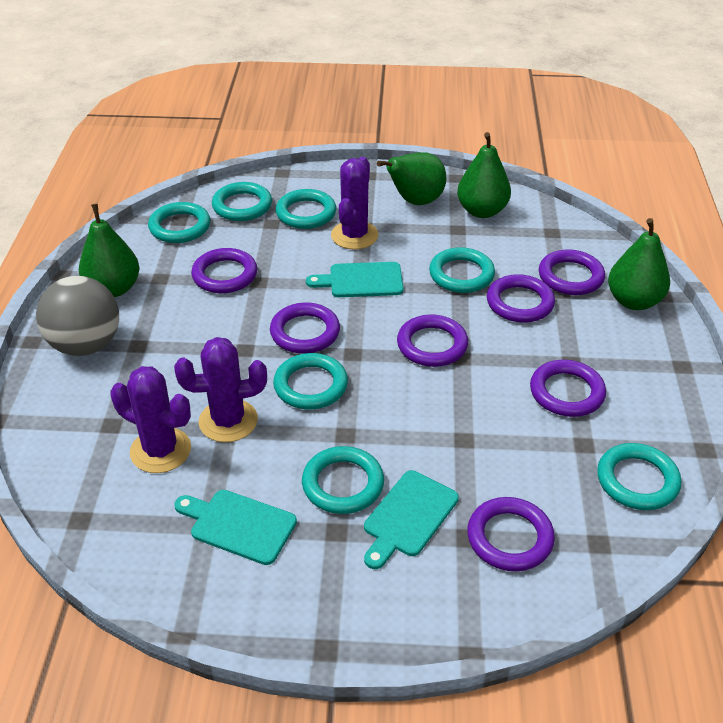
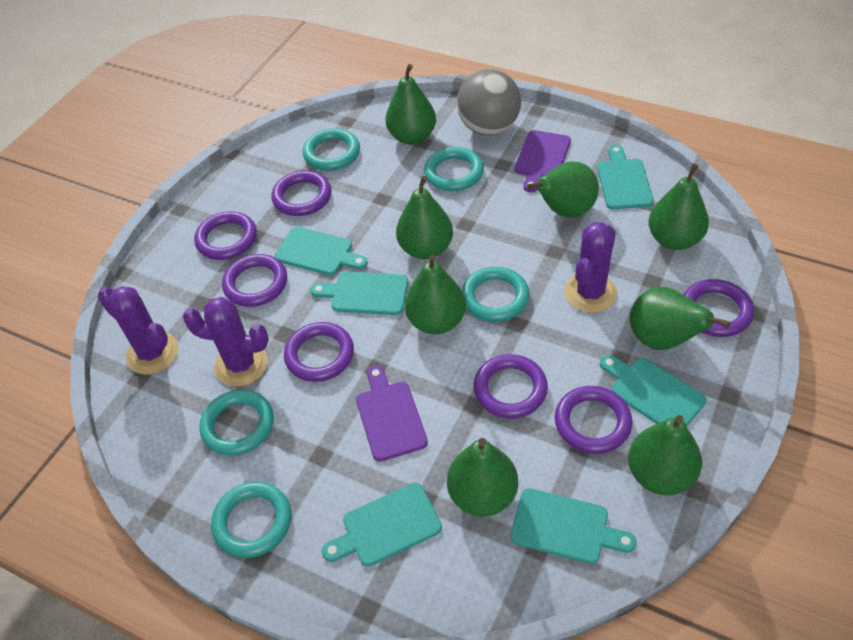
green pear: 4 -> 8
purple cutting board: 0 -> 2
turquoise cutting board: 3 -> 6
turquoise ring: 7 -> 5

